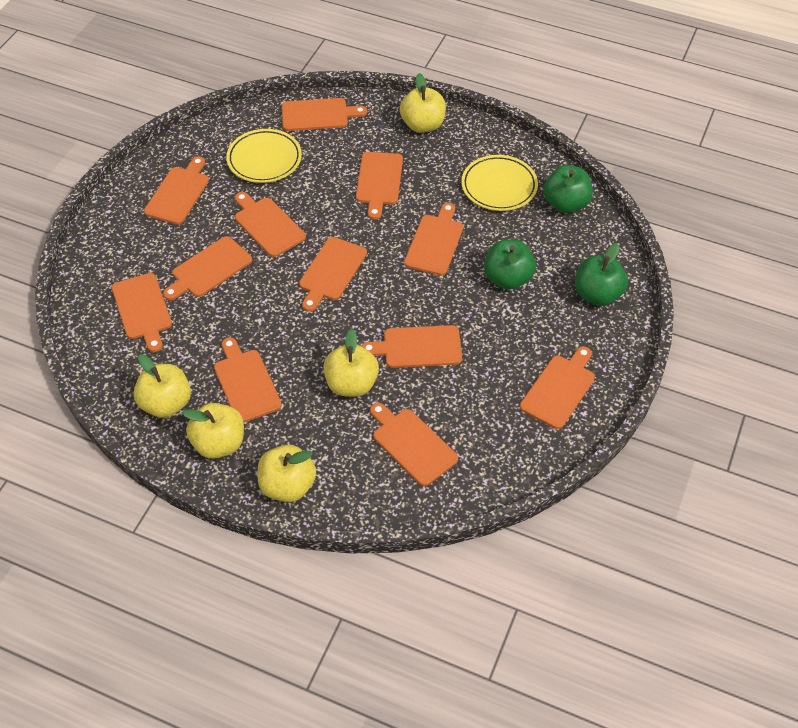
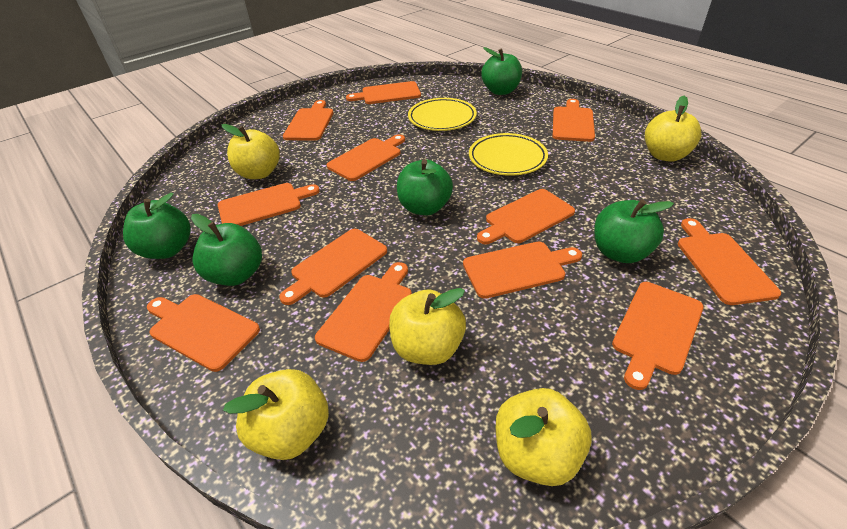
green apple: 3 -> 5

